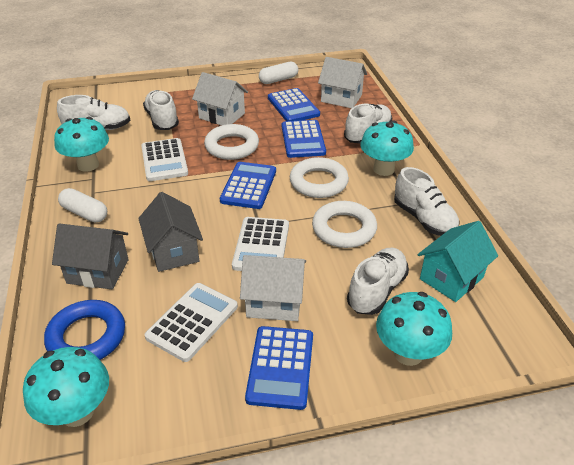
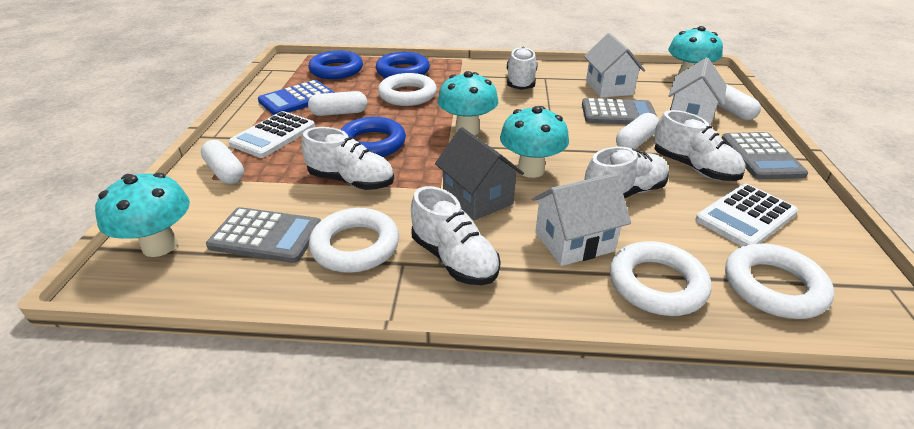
blue calculator: 4 -> 1
blue ring: 1 -> 3
grey calculator: 0 -> 3
grey house: 2 -> 1
turquoise house: 1 -> 0
white calculator: 3 -> 2
white capsule: 2 -> 4
white ring: 3 -> 4

